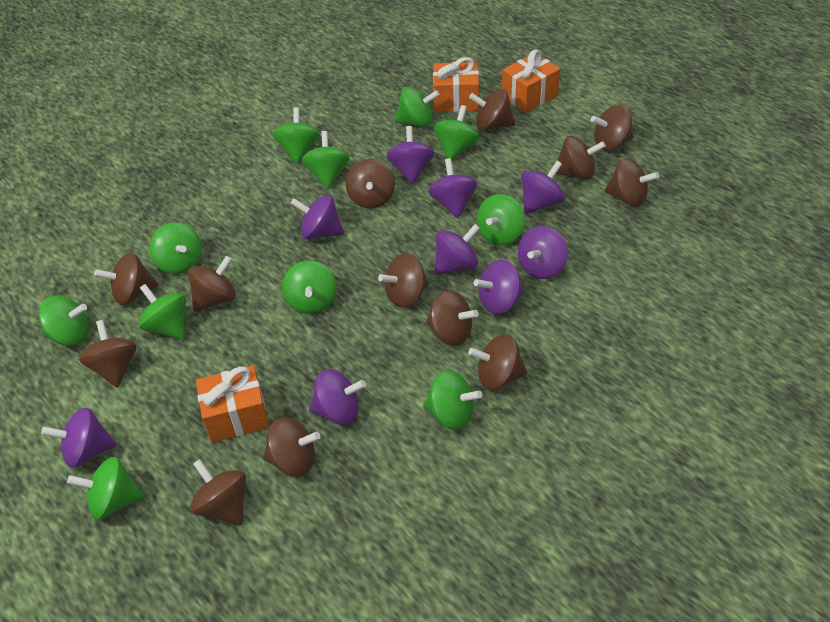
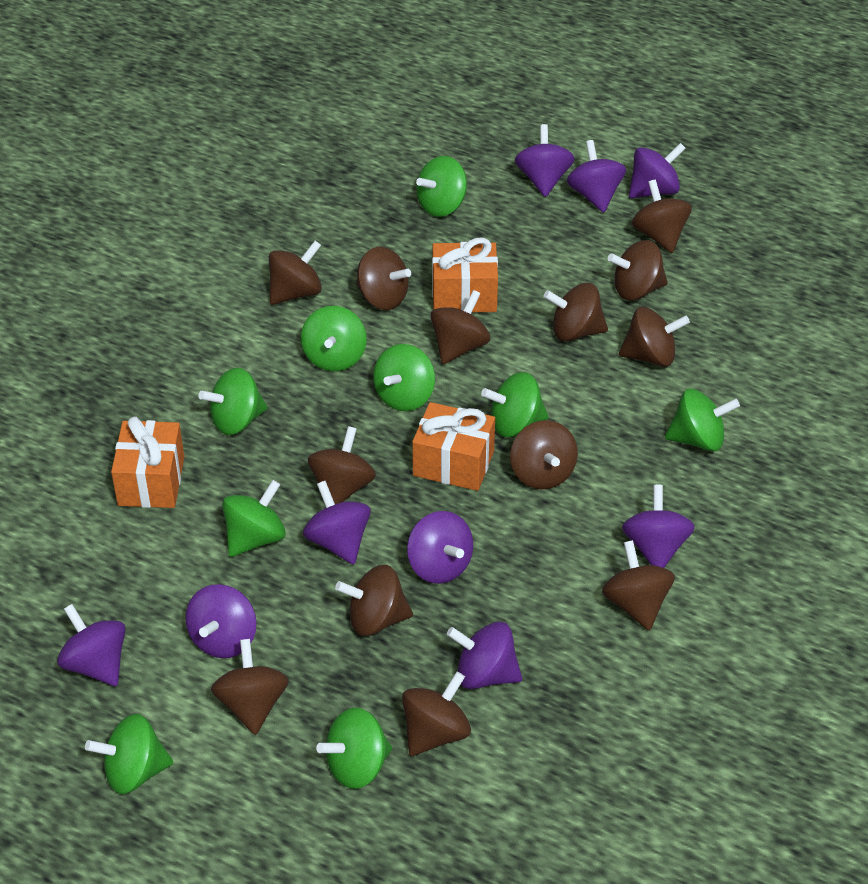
green spinning top: 11 -> 9

